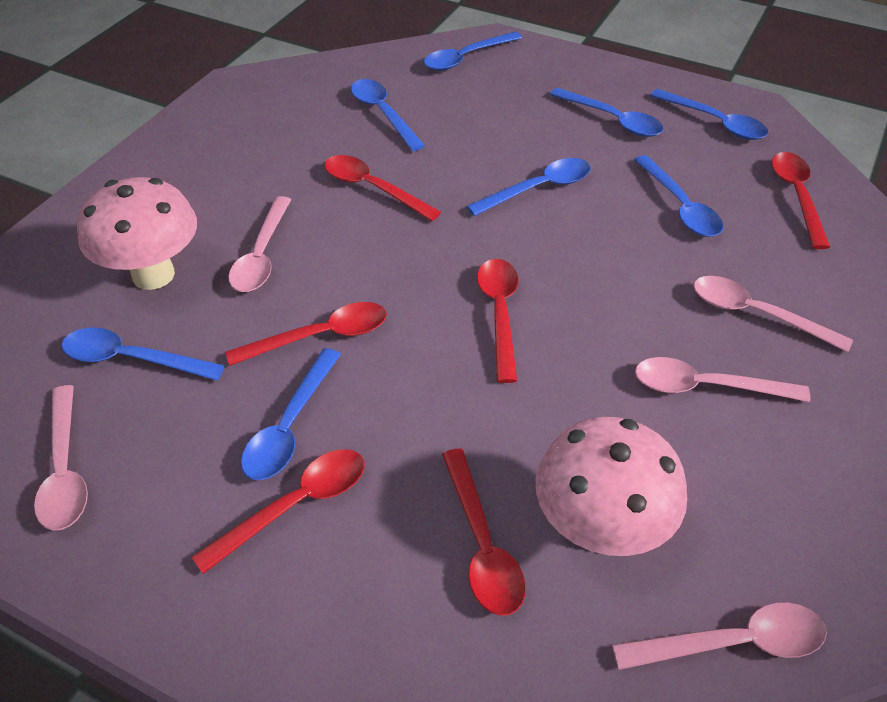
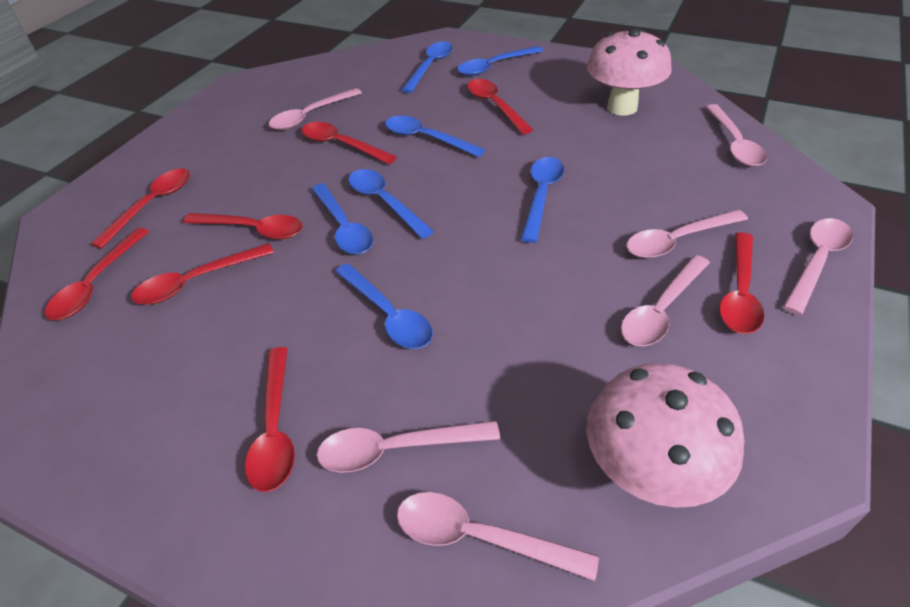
blue spoon: 8 -> 7
pink spoon: 5 -> 7
red spoon: 6 -> 8

